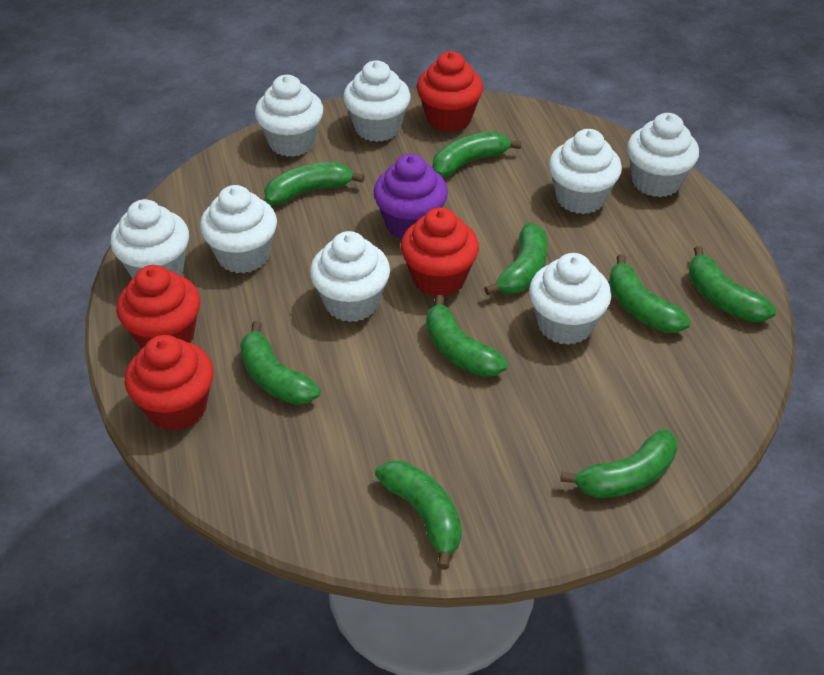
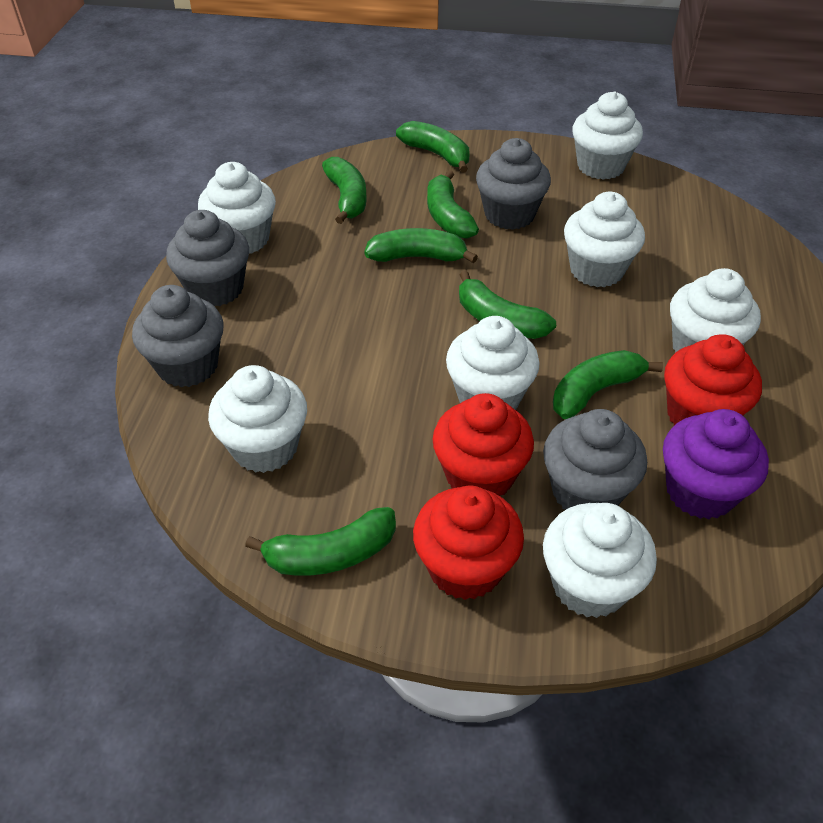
green banana: 9 -> 7
grey cupcake: 0 -> 4
red cupcake: 4 -> 3
white cupcake: 8 -> 7

